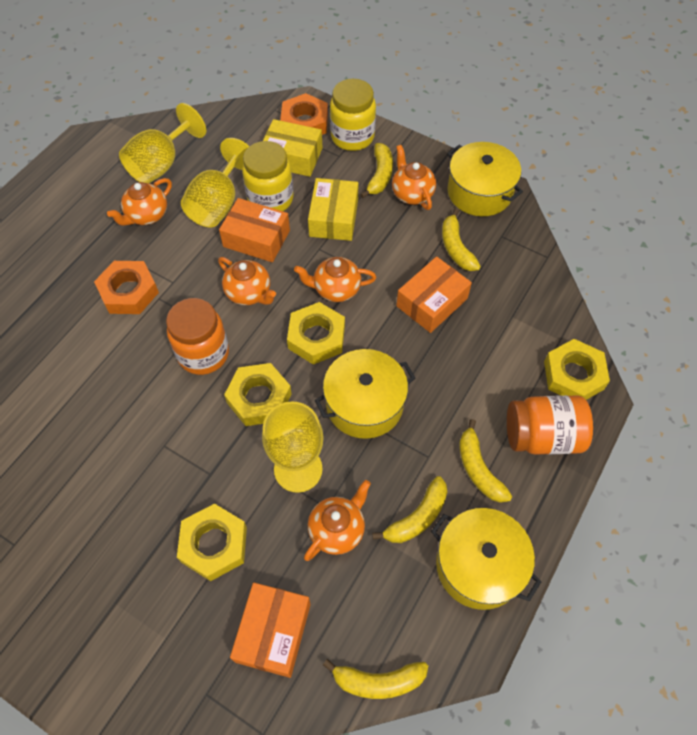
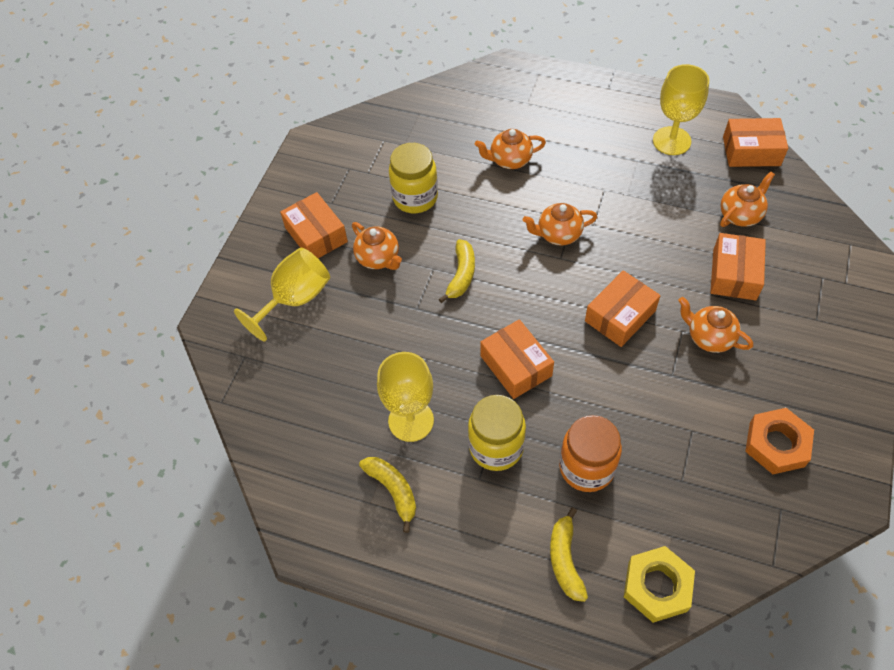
orange box: 3 -> 5
orange jar: 2 -> 1
orange nut: 2 -> 1
yellow banana: 5 -> 3
yellow box: 2 -> 0
yellow nut: 4 -> 1
yellow pot: 3 -> 0

